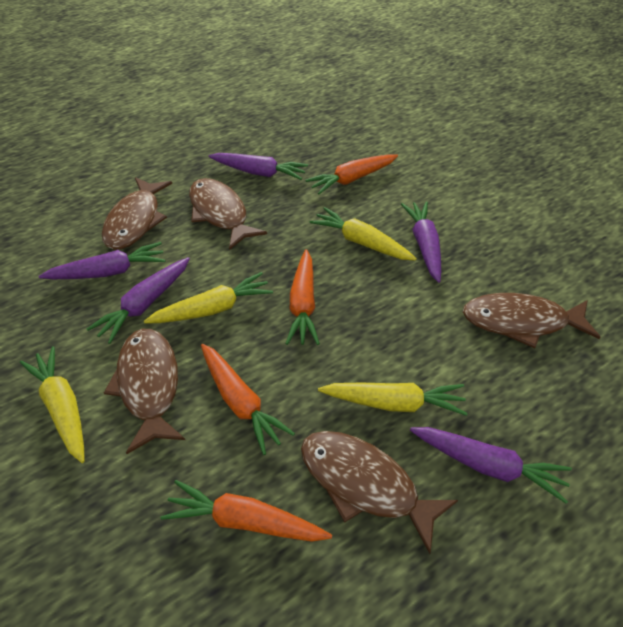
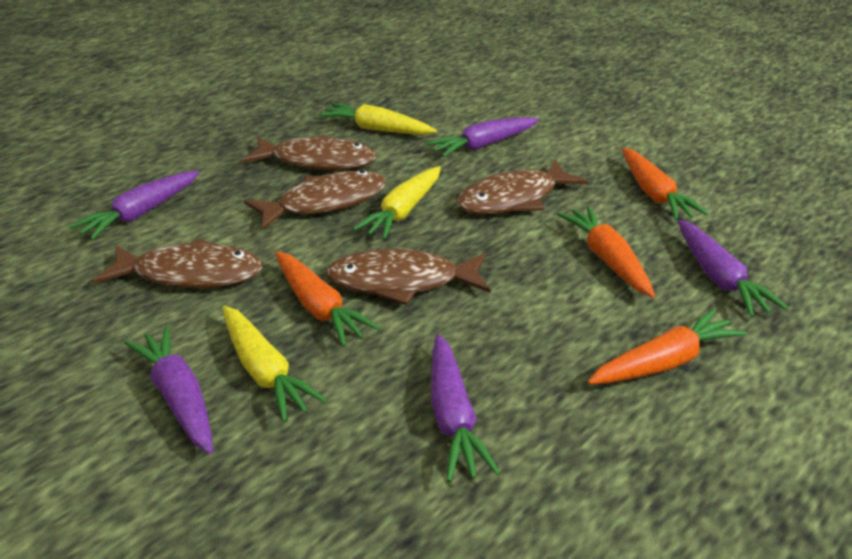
yellow carrot: 4 -> 3

